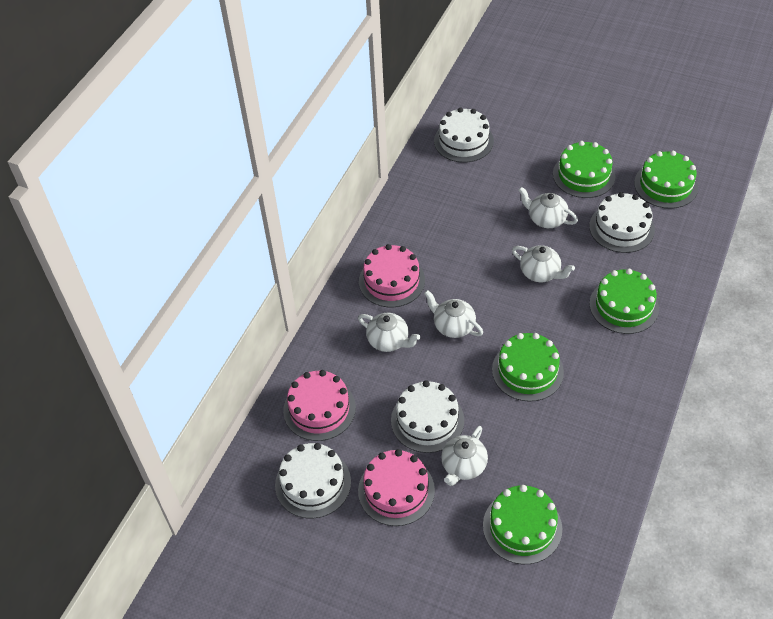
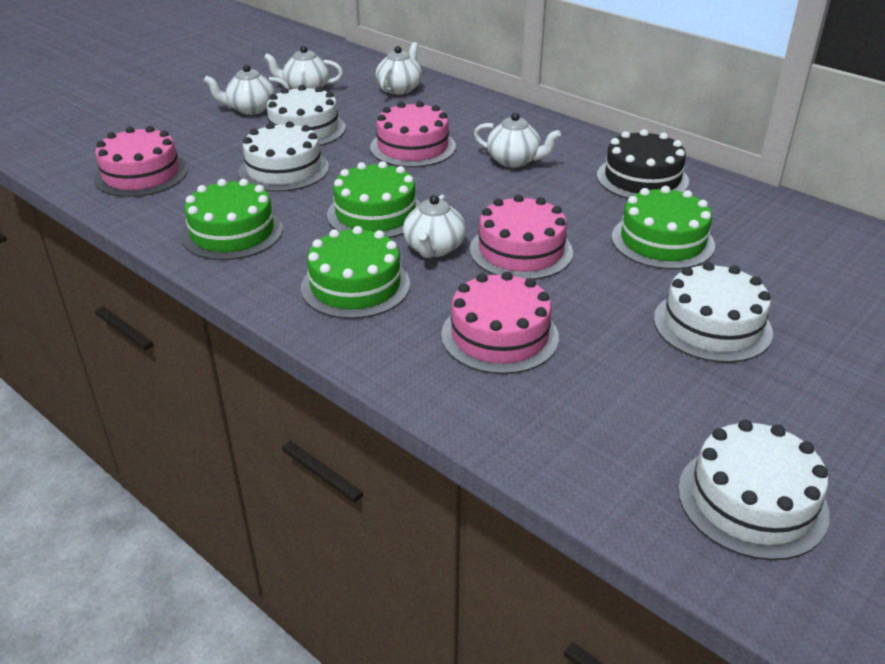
black cake: 0 -> 1
green cake: 5 -> 4
pink cake: 3 -> 4

